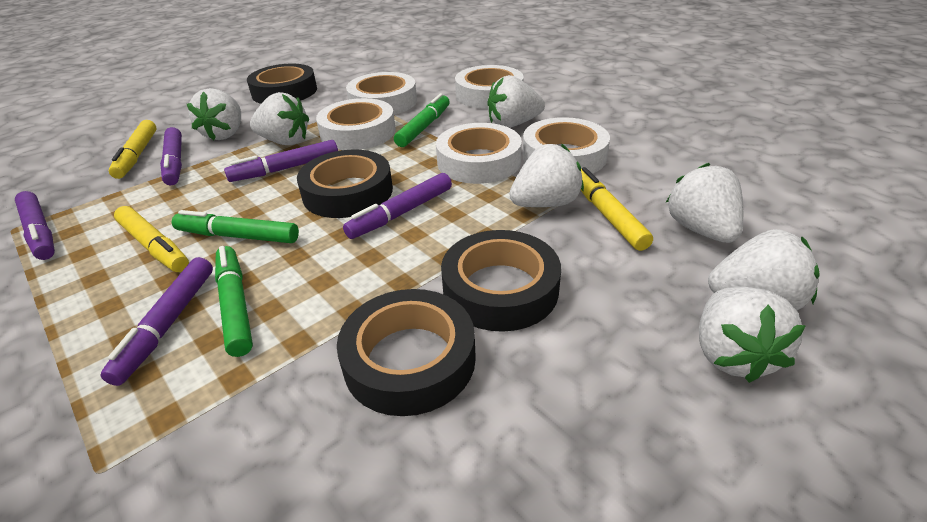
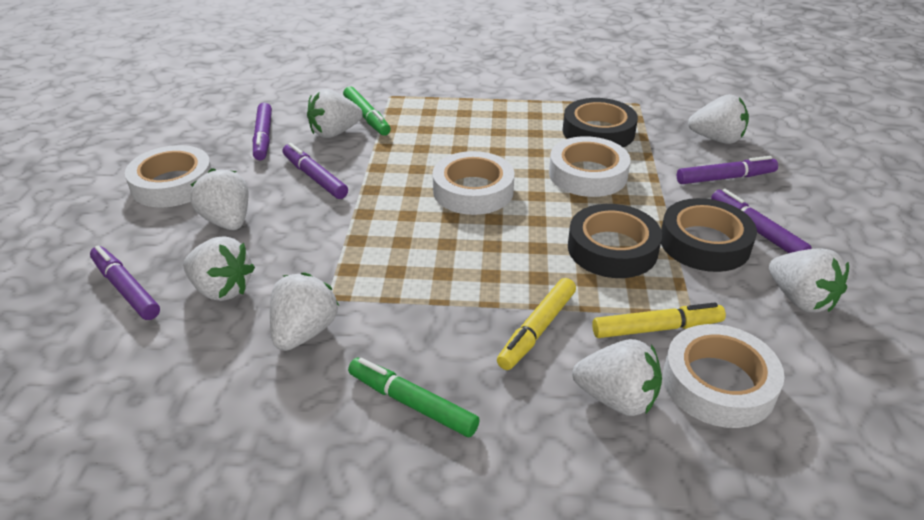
black tape: 4 -> 3
green marker: 3 -> 2
white tape: 5 -> 4
yellow marker: 3 -> 2

